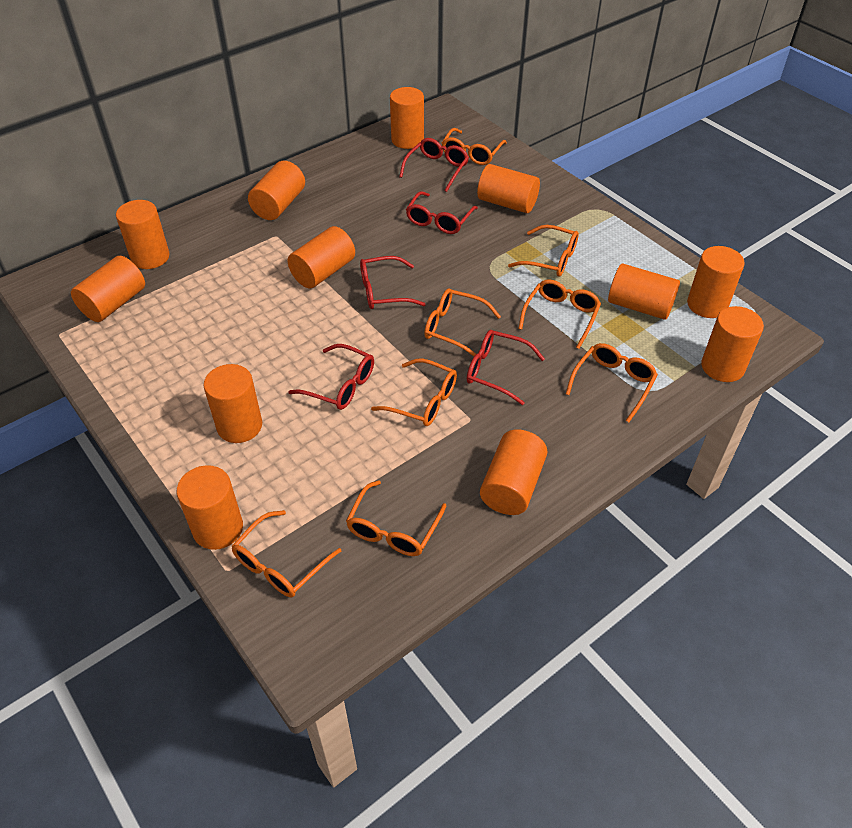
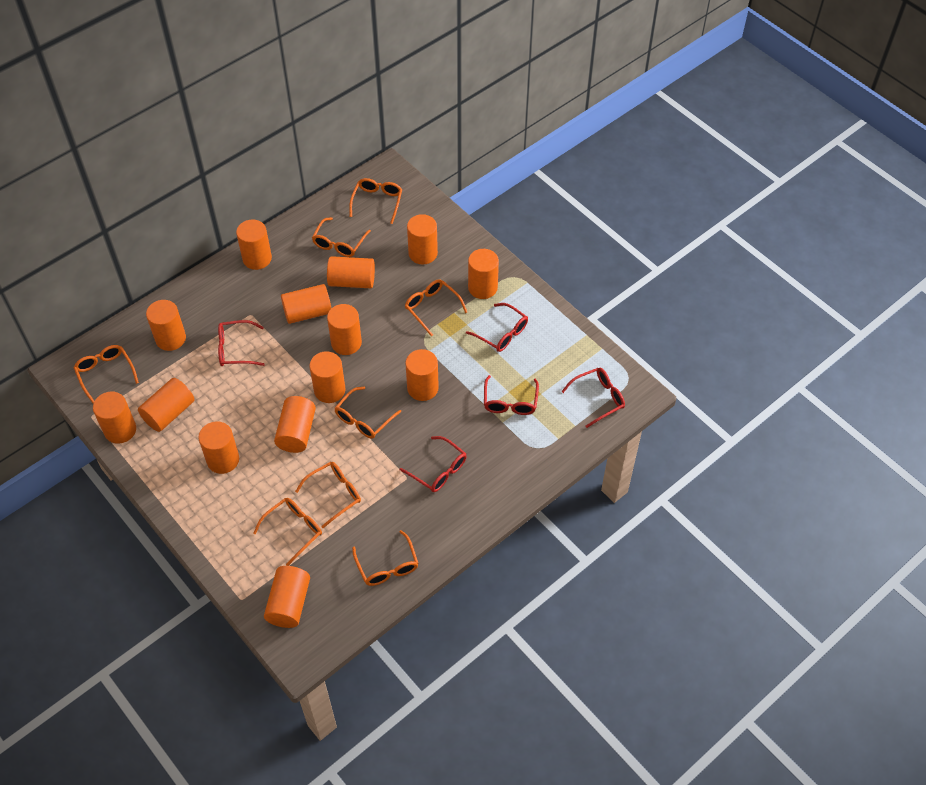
orange cylinder: 12 -> 14

